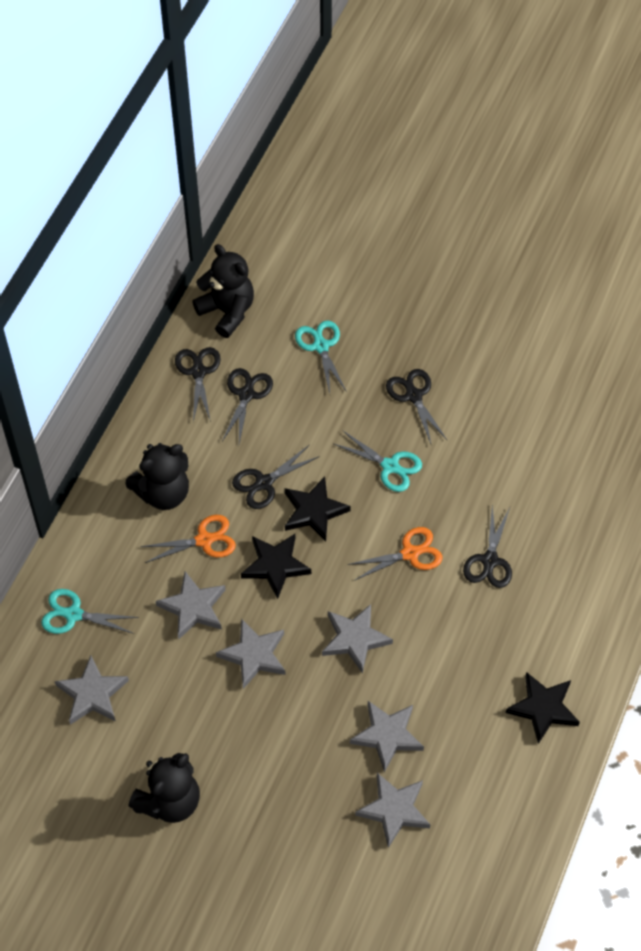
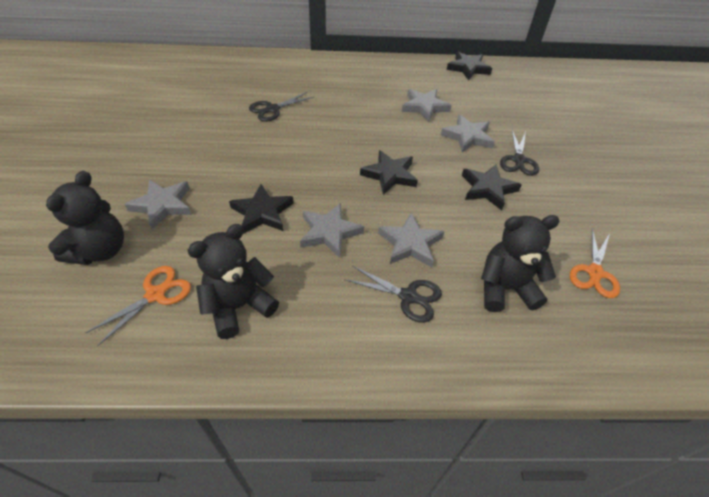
black scissors: 5 -> 3
black star: 3 -> 4
grey star: 6 -> 5
turquoise scissors: 3 -> 0

